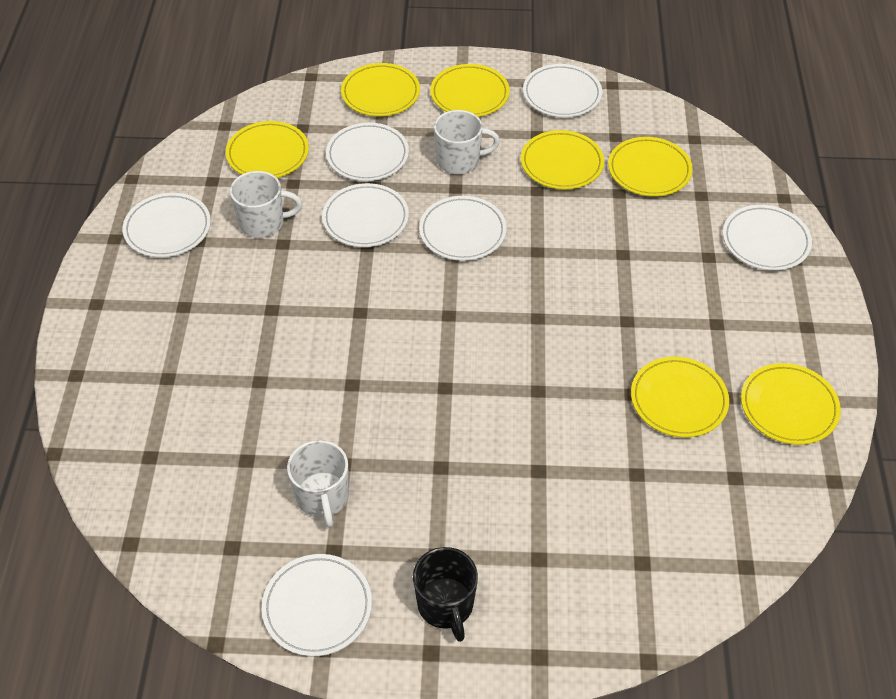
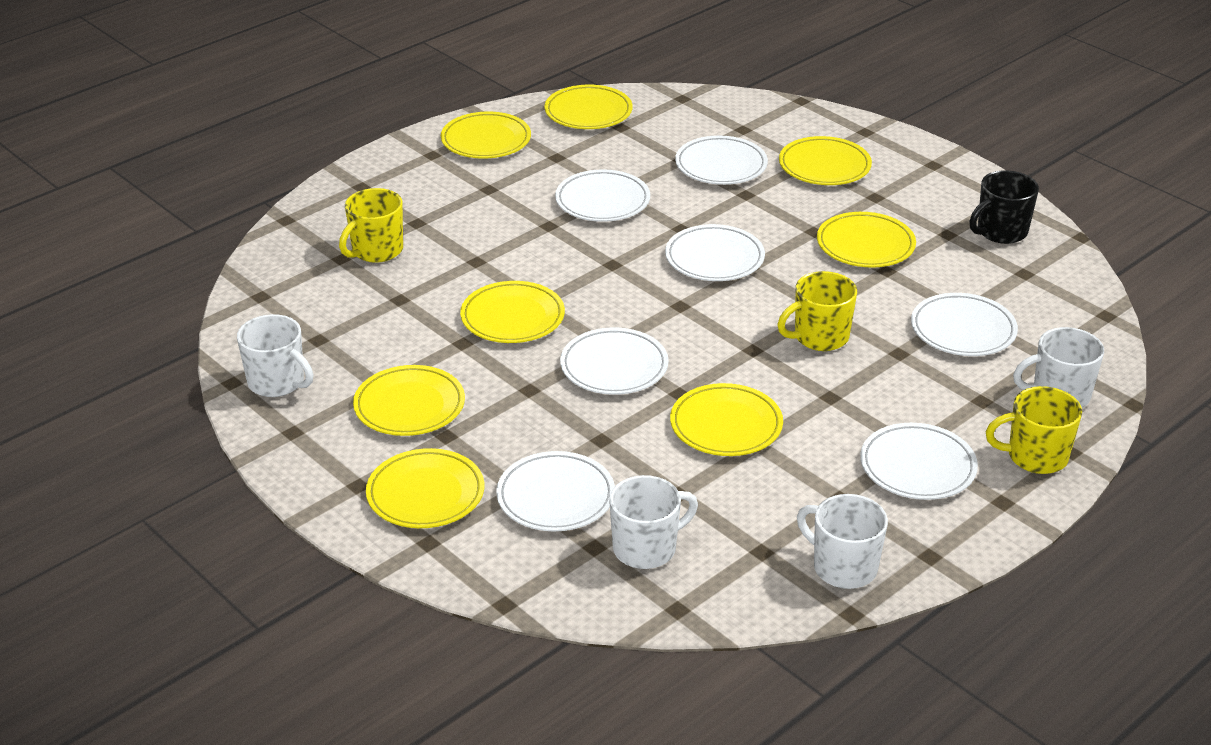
white mug: 3 -> 4
yellow mug: 0 -> 3
yellow plate: 7 -> 8

